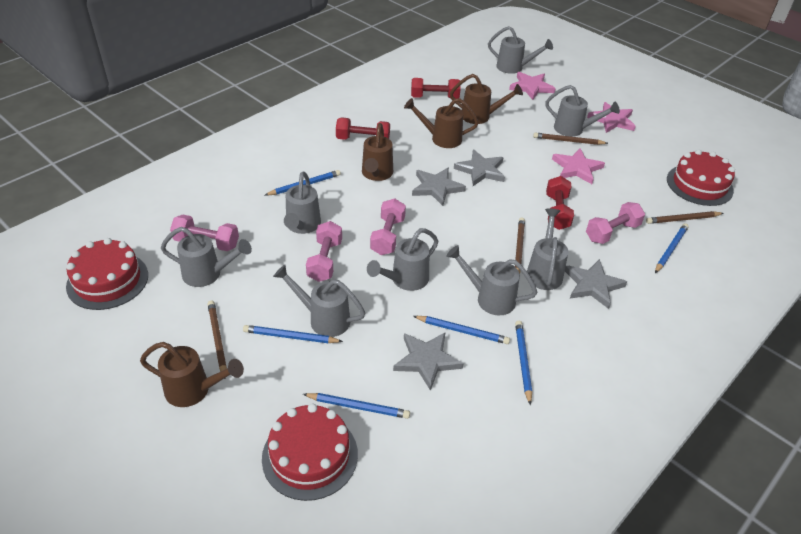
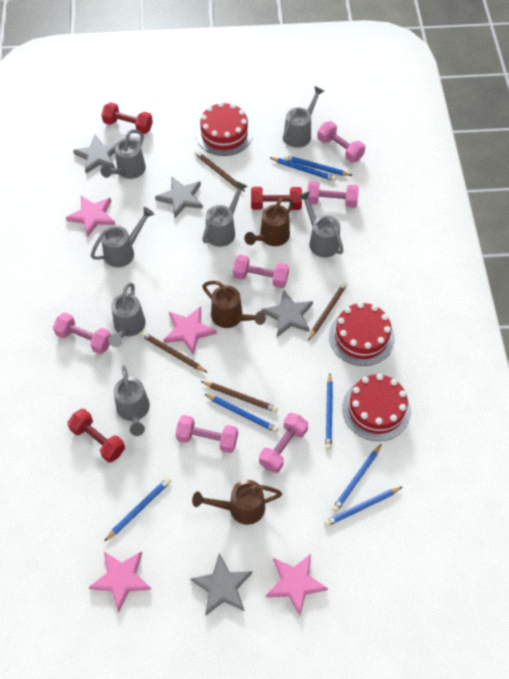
blue pencil: 6 -> 7
brown watering can: 4 -> 3
grey watering can: 8 -> 7
pink dumbbell: 4 -> 6
pink star: 3 -> 4

